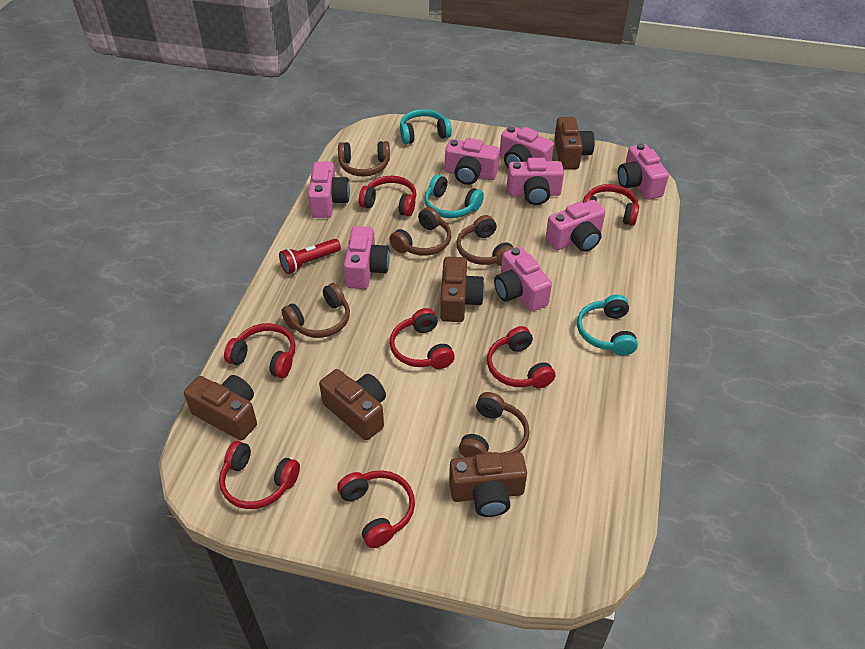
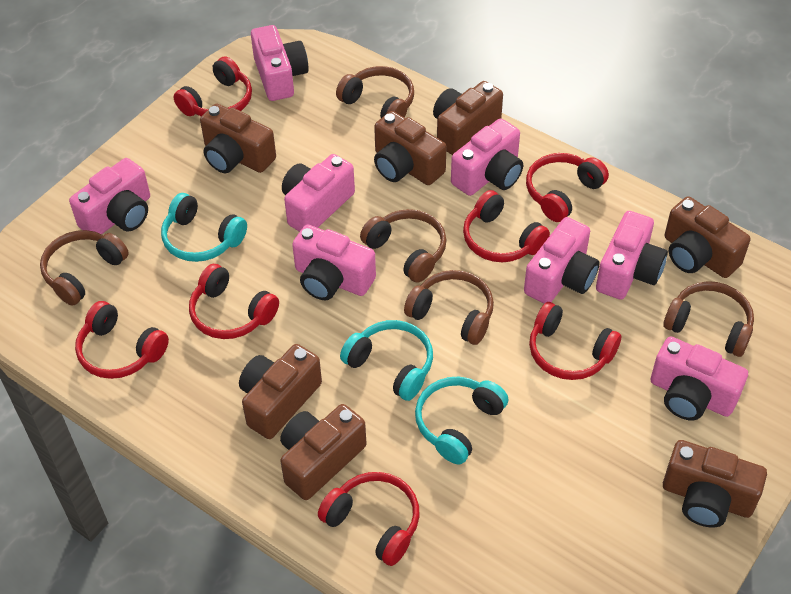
brown camera: 5 -> 7
red flashlight: 1 -> 0

